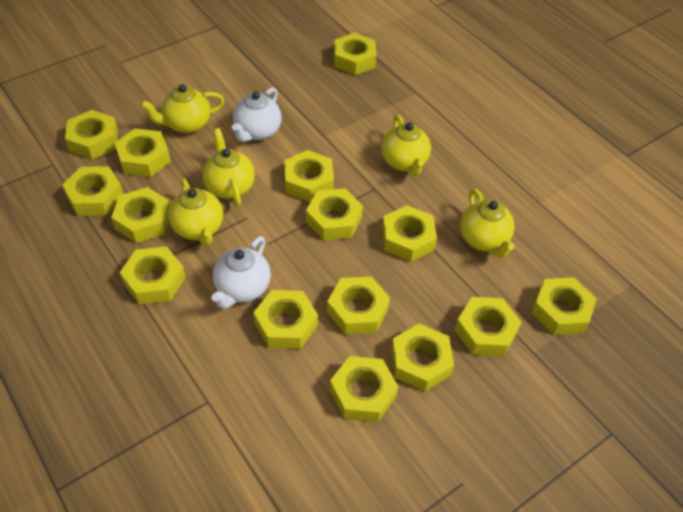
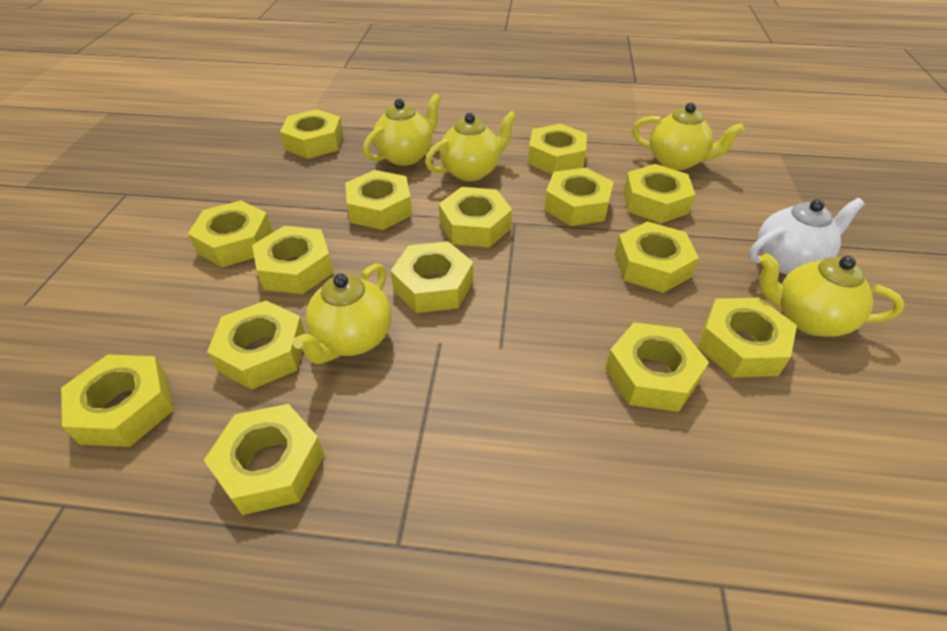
white teapot: 2 -> 1

